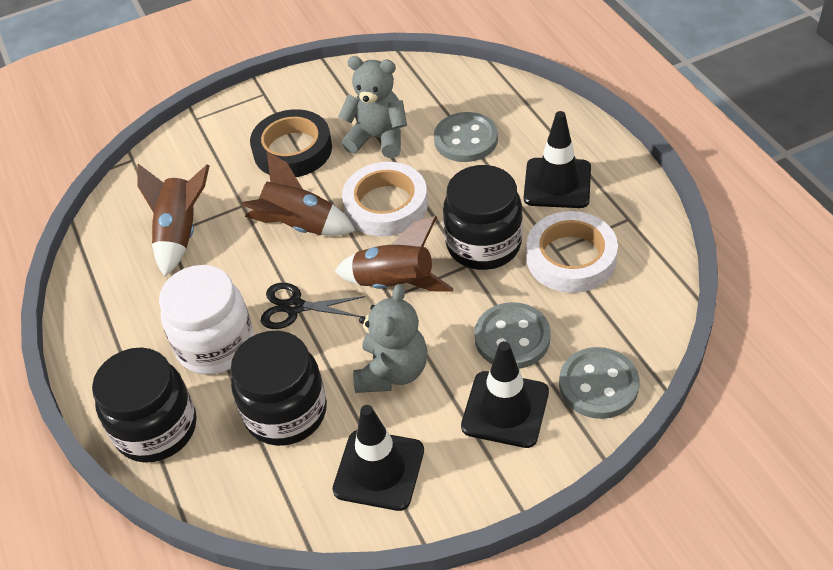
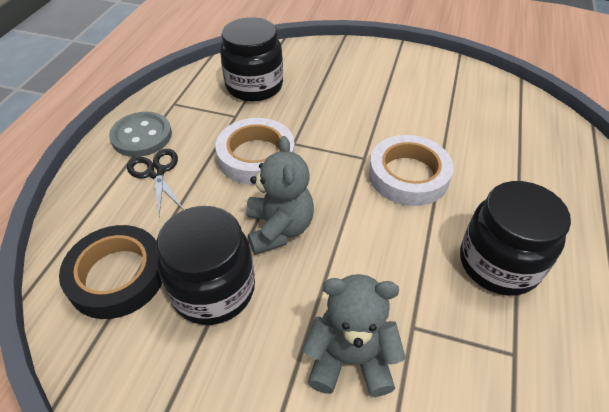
black traffic cone: 3 -> 0
brown rocket: 3 -> 0
grey button: 3 -> 1
white jar: 1 -> 0

